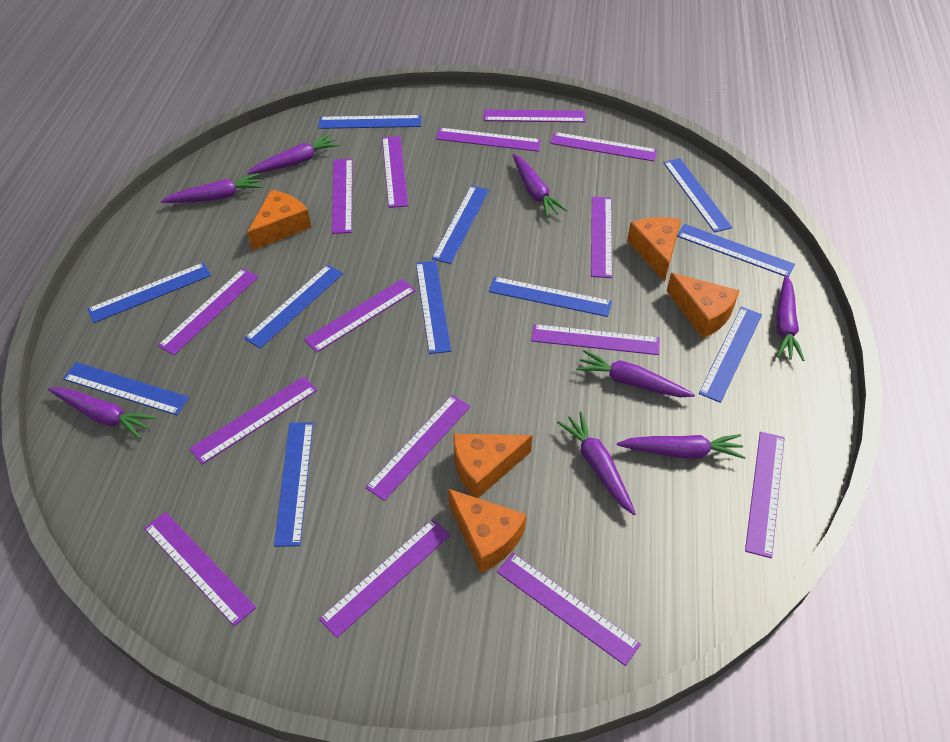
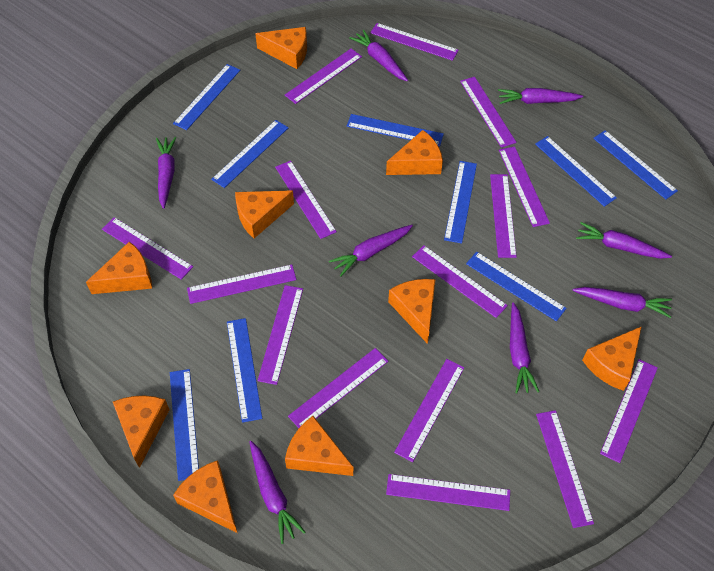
blue ruler: 11 -> 9
orange cheese: 5 -> 9

